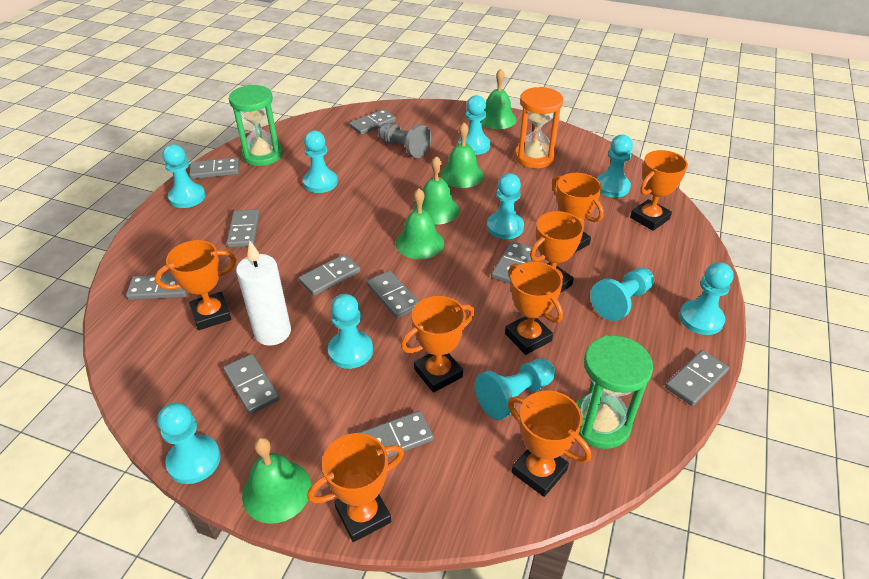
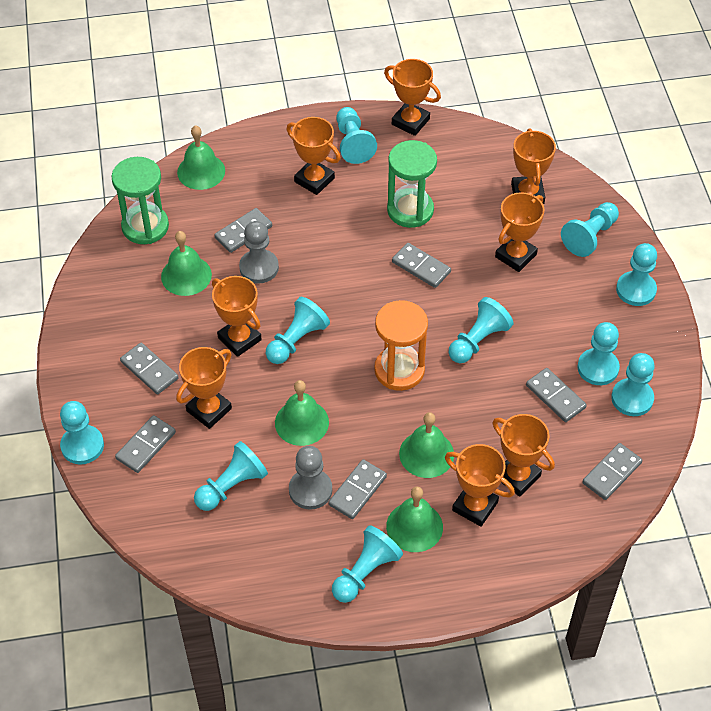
grey domino: 10 -> 7
grey pawn: 1 -> 2
white candle: 1 -> 0

